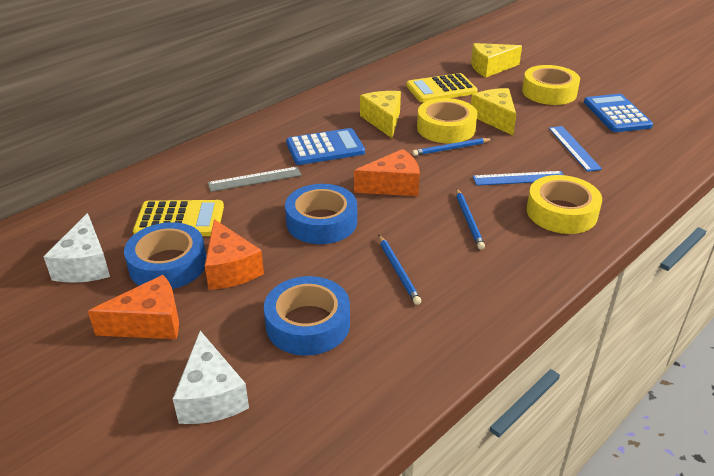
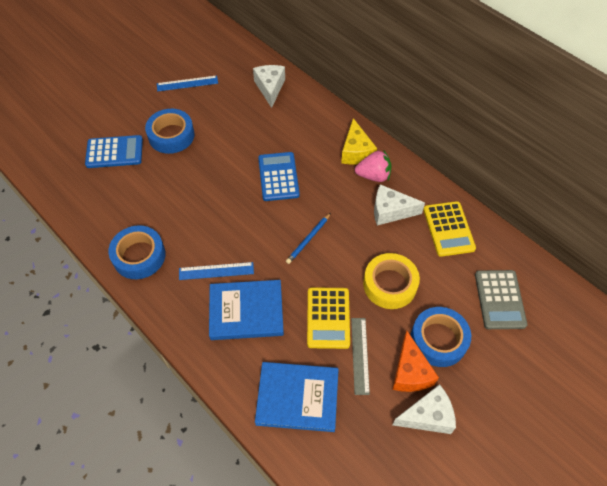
blue book: 0 -> 2
blue pencil: 3 -> 1
grey calculator: 0 -> 1
orange cheese: 3 -> 1
pink strawberry: 0 -> 1
white cheese: 2 -> 3
yellow cheese: 3 -> 1
yellow tape: 3 -> 1

